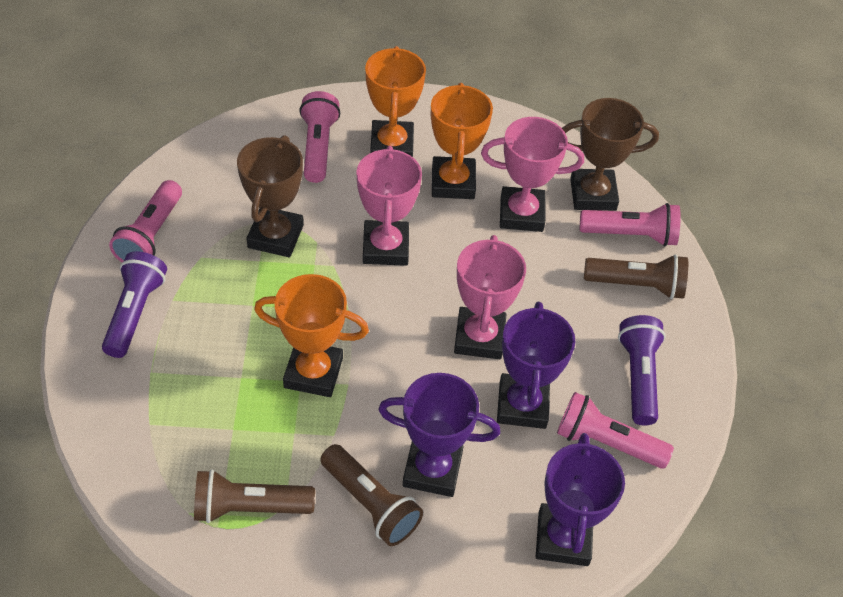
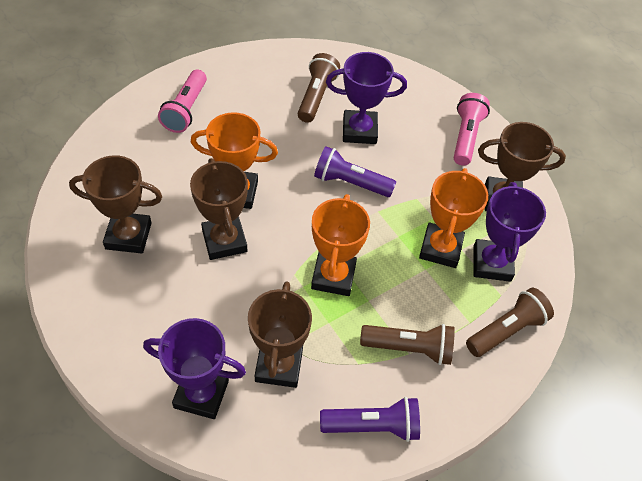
brown trophy: 2 -> 4
pink flashlight: 4 -> 2
pink trophy: 3 -> 0

